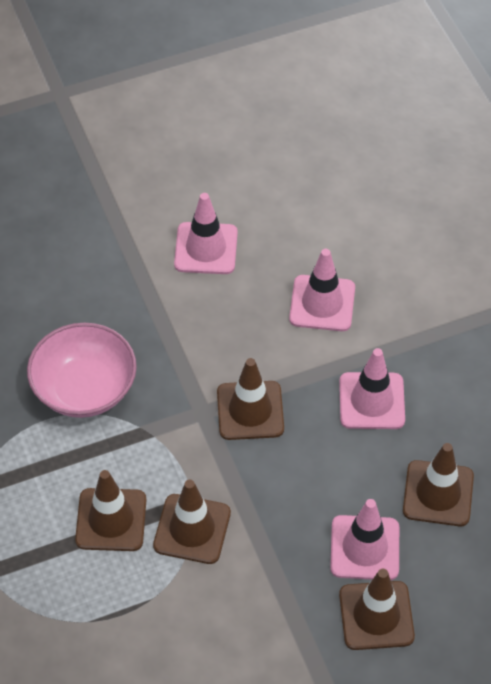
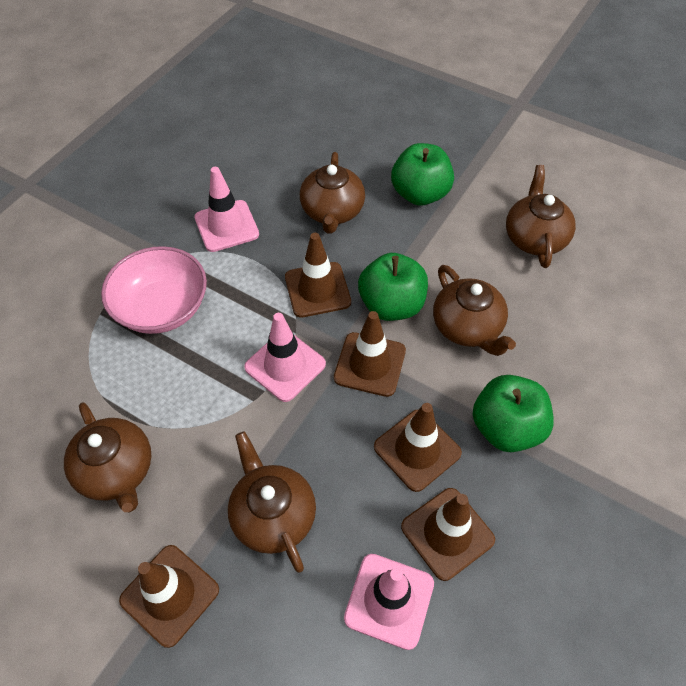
brown teapot: 0 -> 5
green apple: 0 -> 3
pink traffic cone: 4 -> 3

